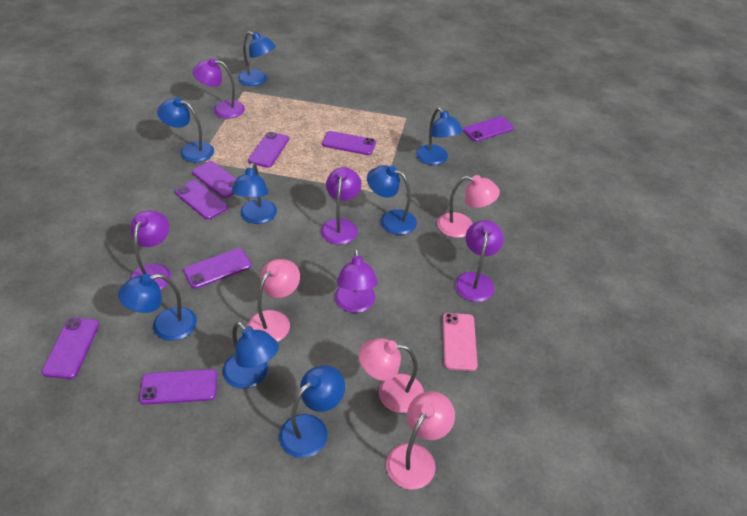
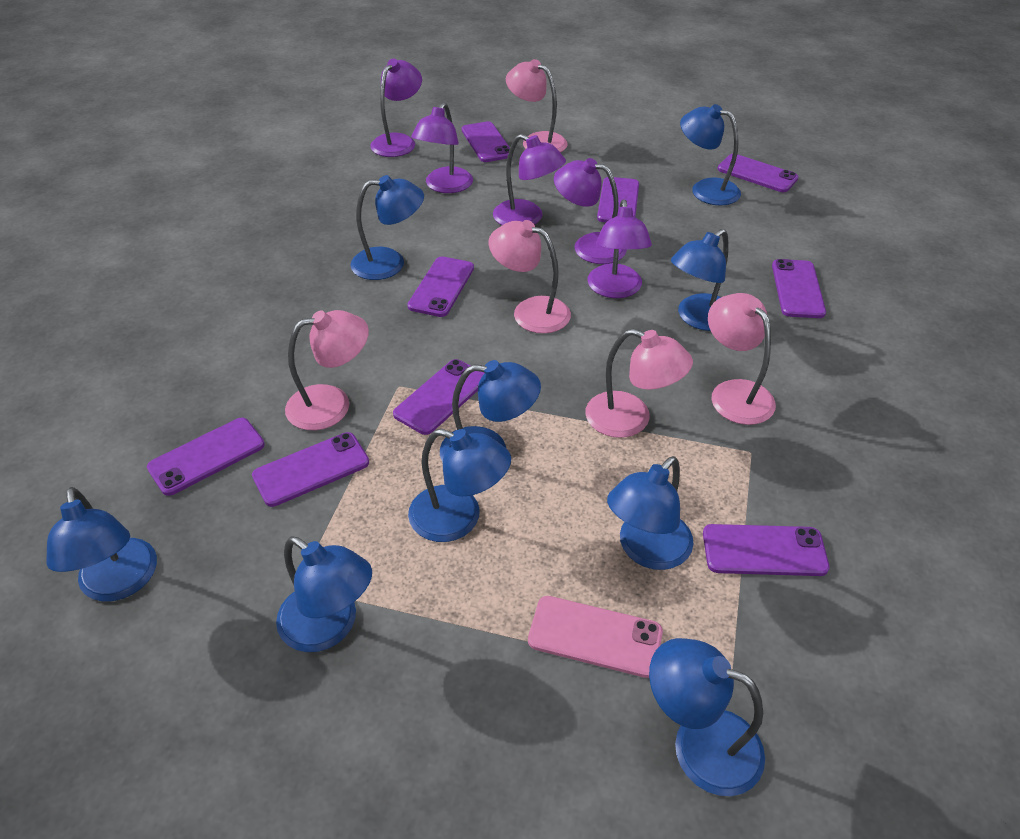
blue lamp: 8 -> 9
pink lamp: 4 -> 5
purple phone: 8 -> 9

